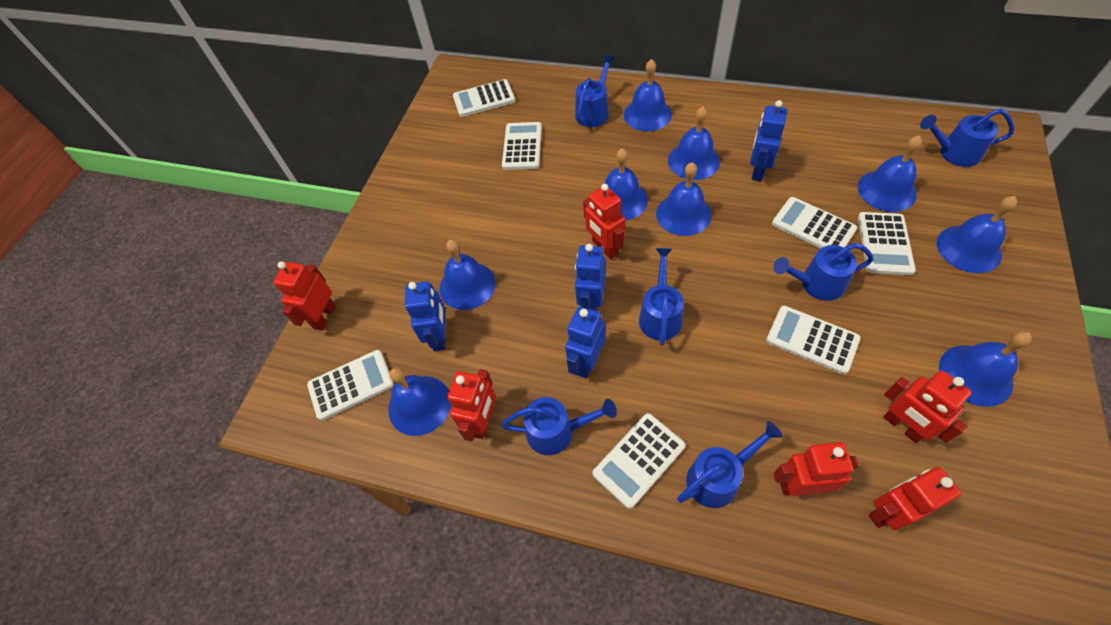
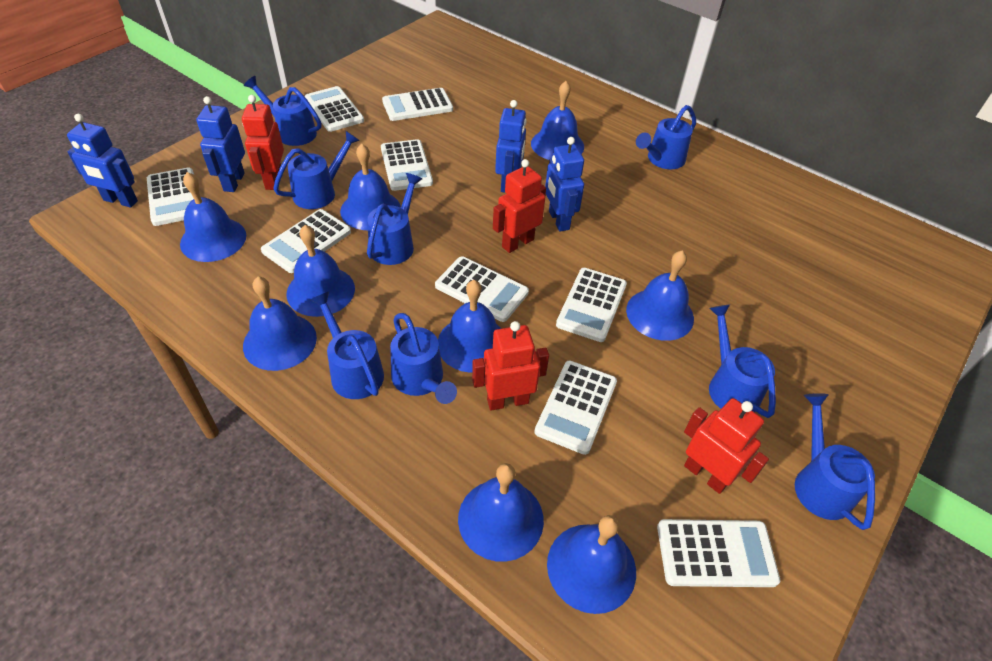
blue watering can: 6 -> 8
red robot: 6 -> 4
white calculator: 7 -> 9

